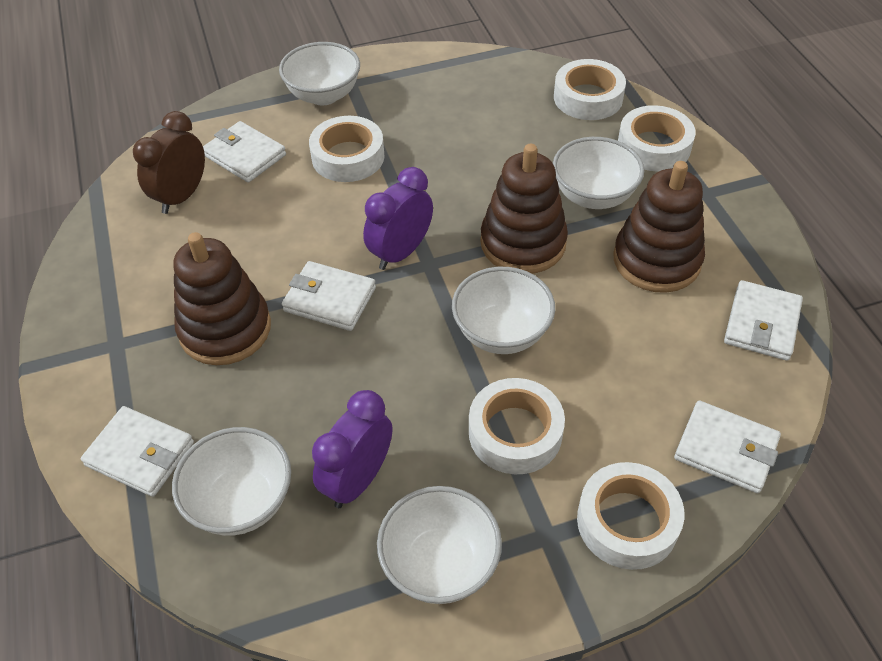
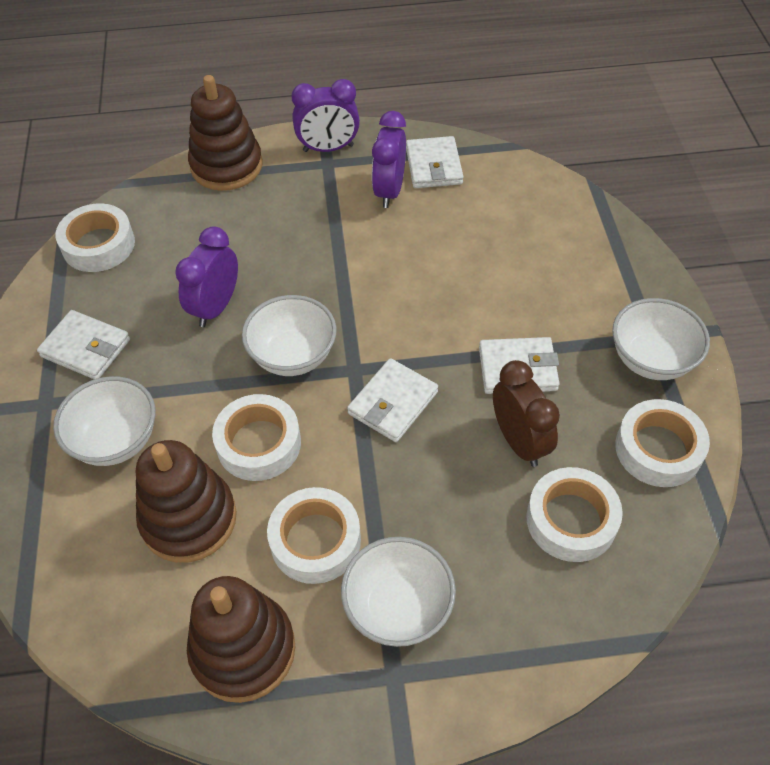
purple clock: 2 -> 3
white bowl: 5 -> 4
white wallet: 5 -> 4

